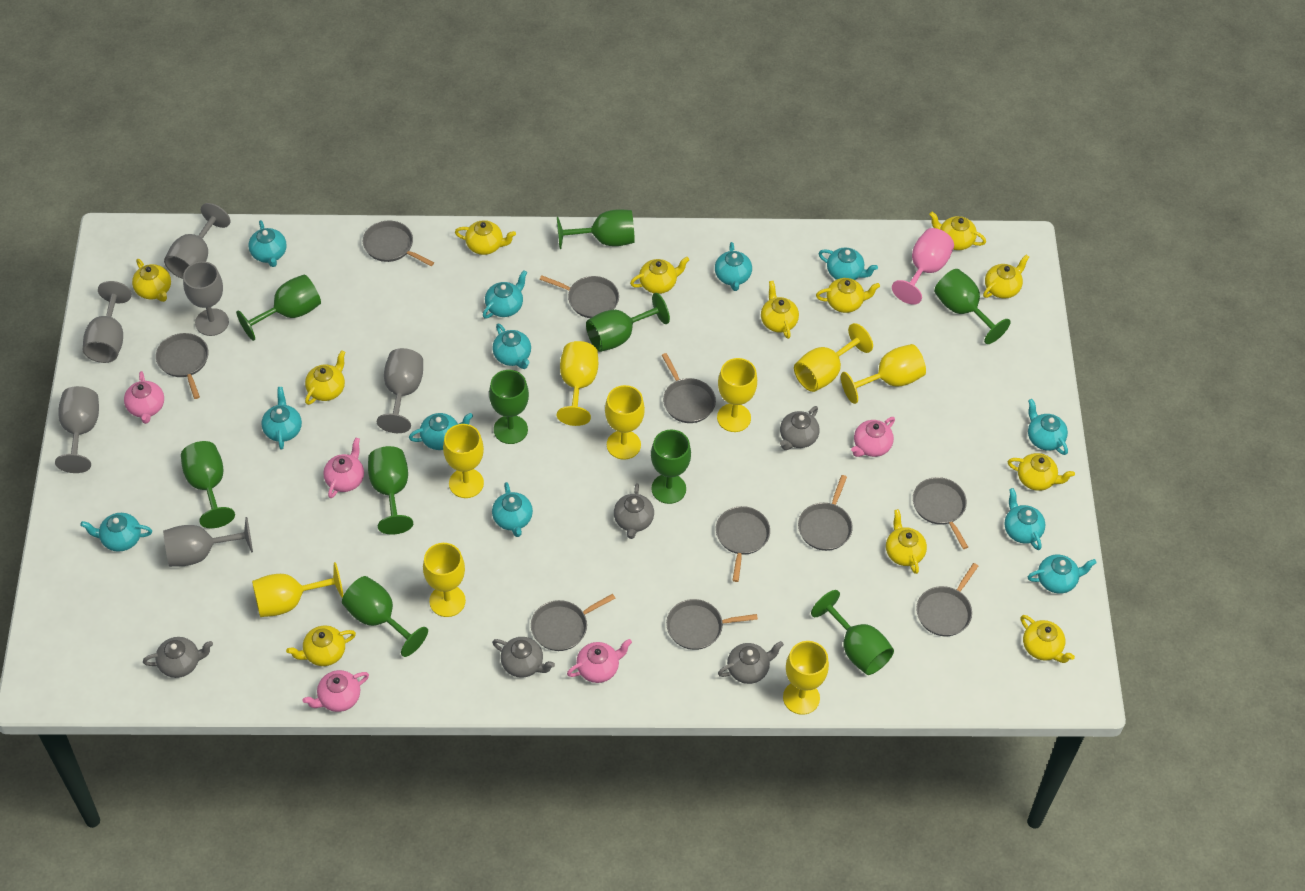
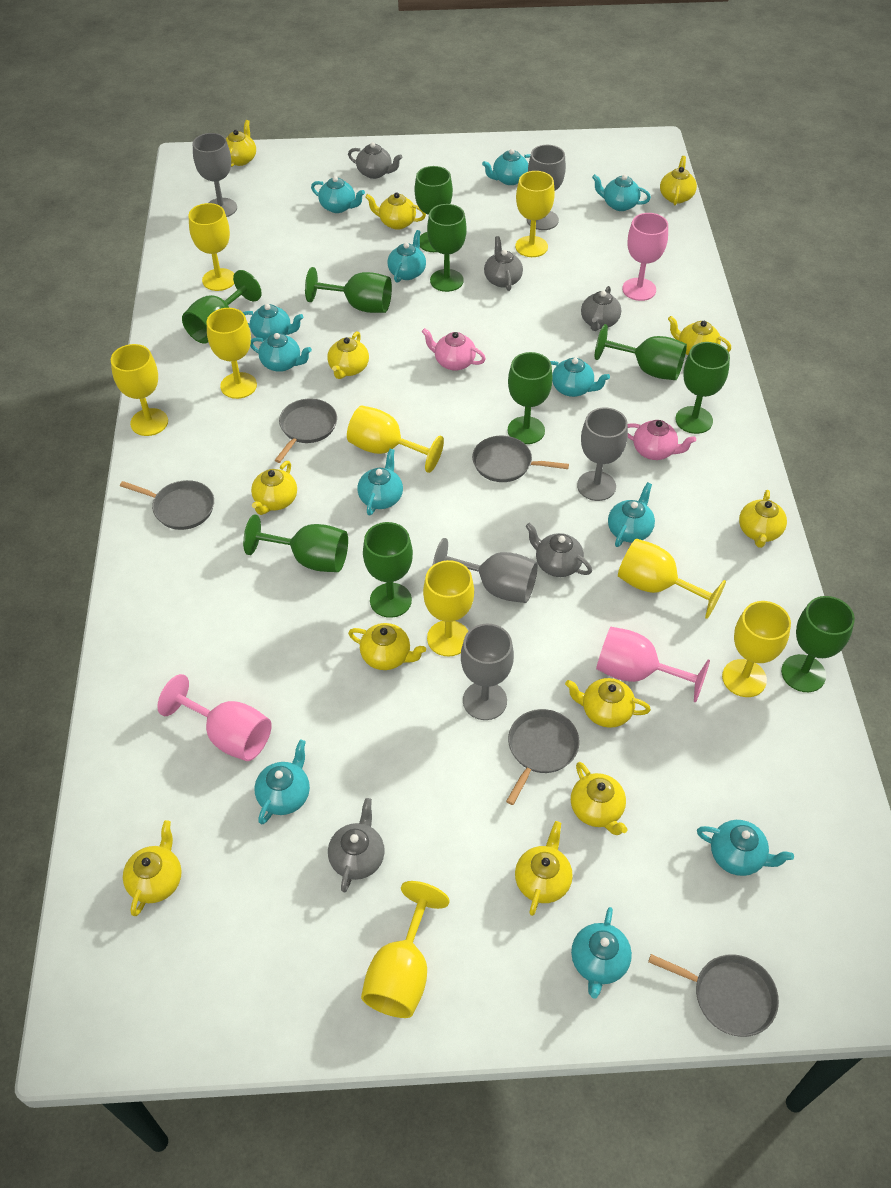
grey goblet: 6 -> 5
grey pan: 10 -> 5
pink goblet: 1 -> 3
pink teapot: 5 -> 2

